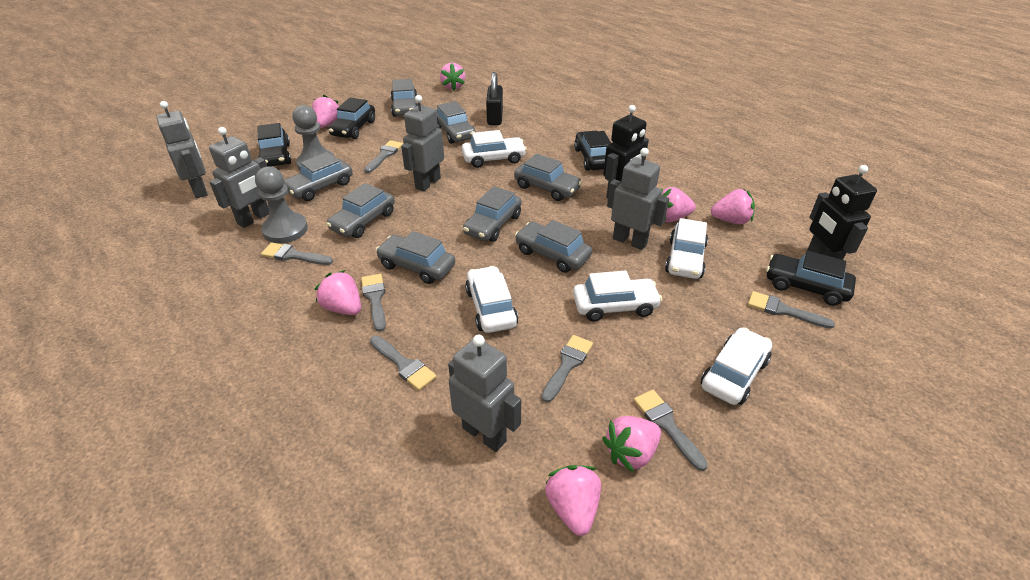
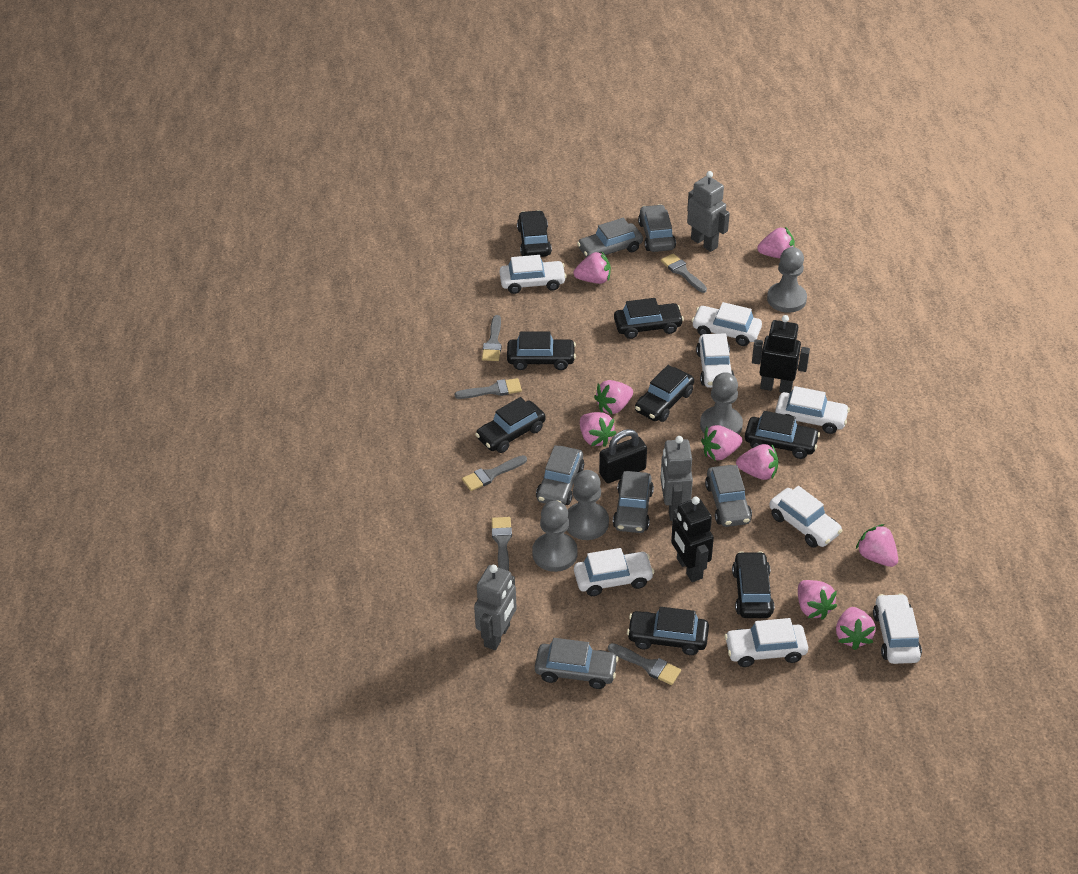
black car: 4 -> 8
grey brush: 7 -> 6
grey car: 8 -> 6
grey pawn: 2 -> 4
grey robot: 5 -> 3
pink strawberry: 7 -> 9
white car: 5 -> 8

